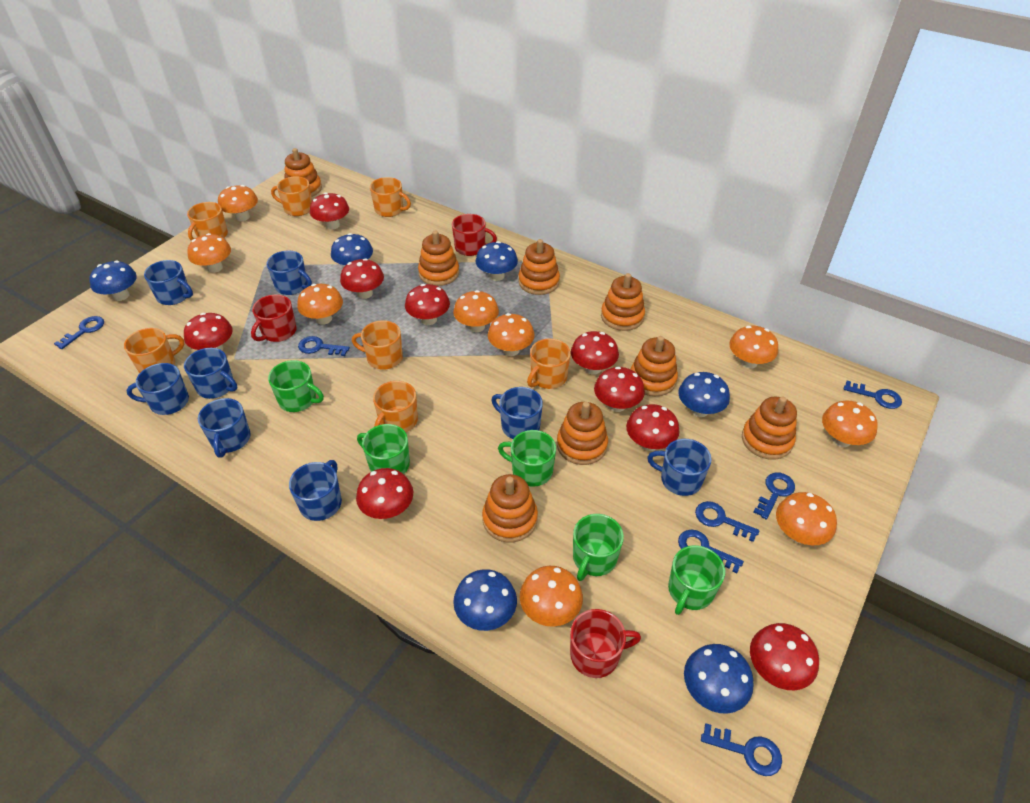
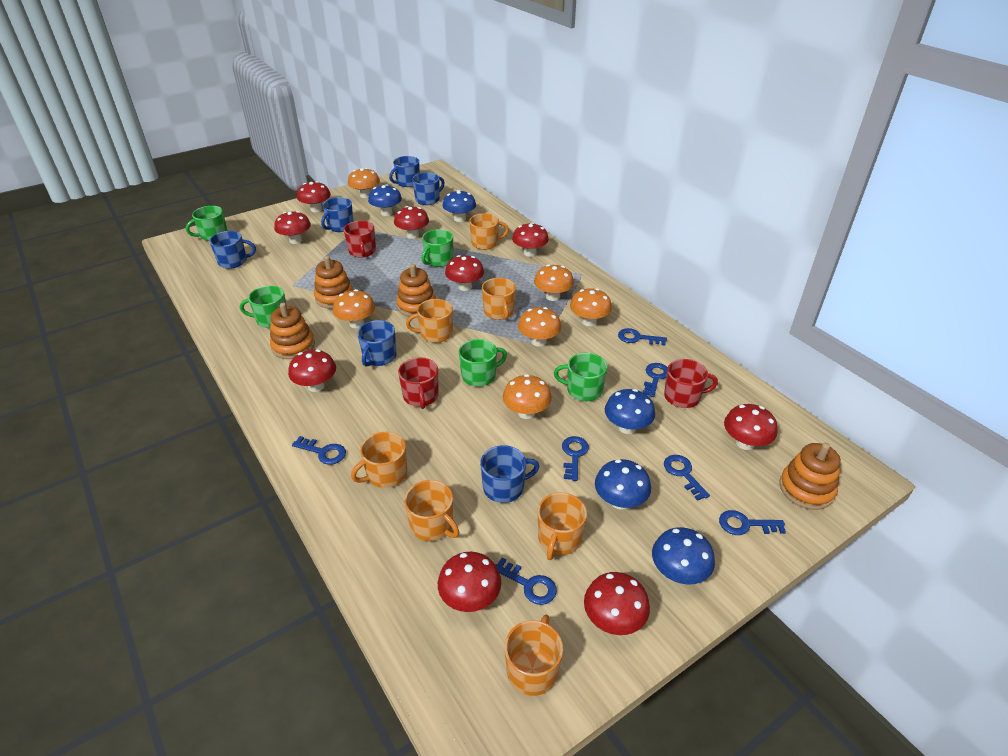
blue mug: 8 -> 6
blue mushroom: 6 -> 5
orange mushroom: 9 -> 6
orange stacking toy: 8 -> 4

